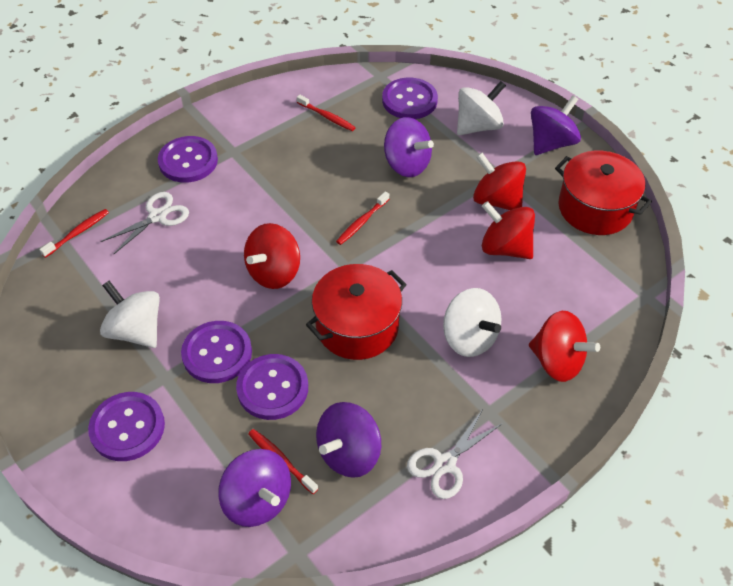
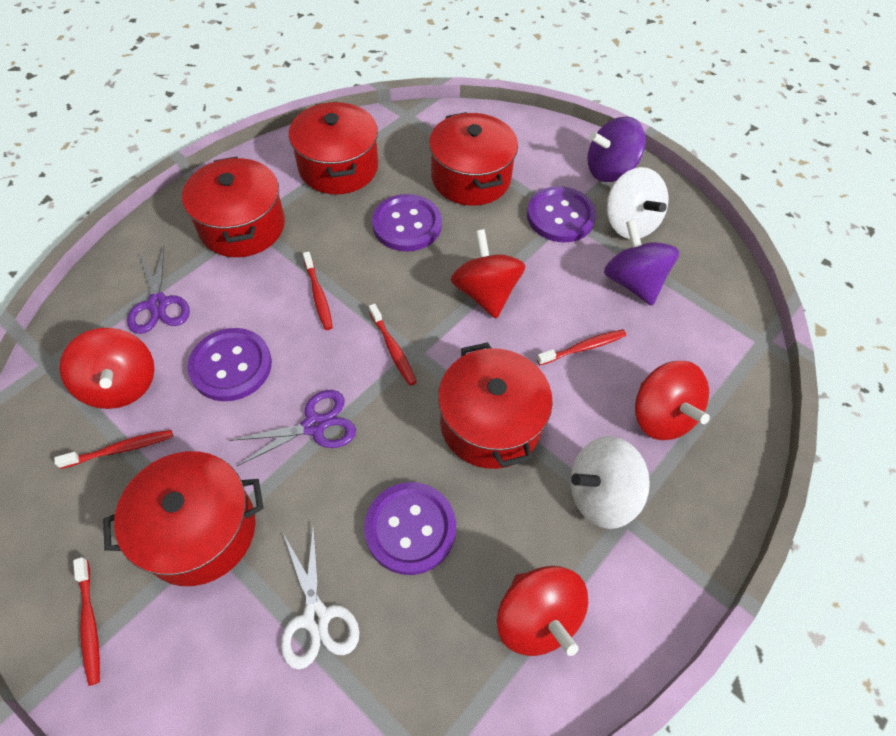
purple button: 5 -> 4
purple scissors: 0 -> 2
purple spinning top: 4 -> 2
red pot: 2 -> 5
red toothbrush: 4 -> 5
white scissors: 2 -> 1
white spinning top: 3 -> 2

